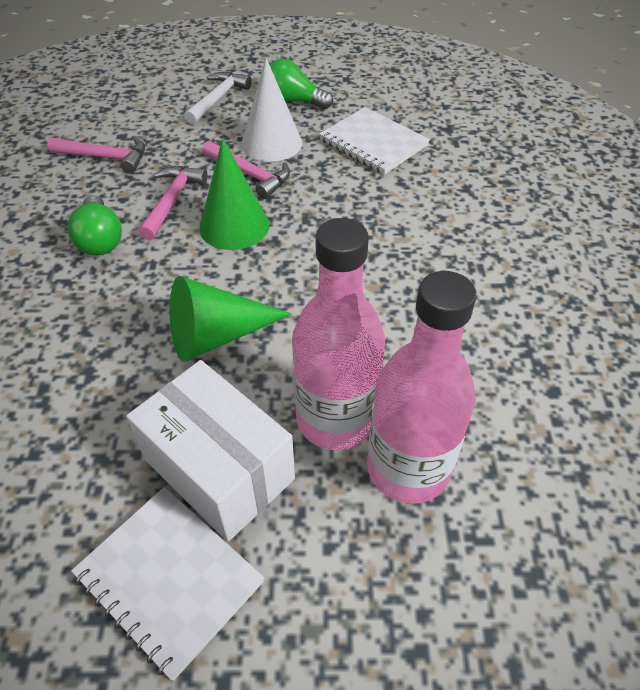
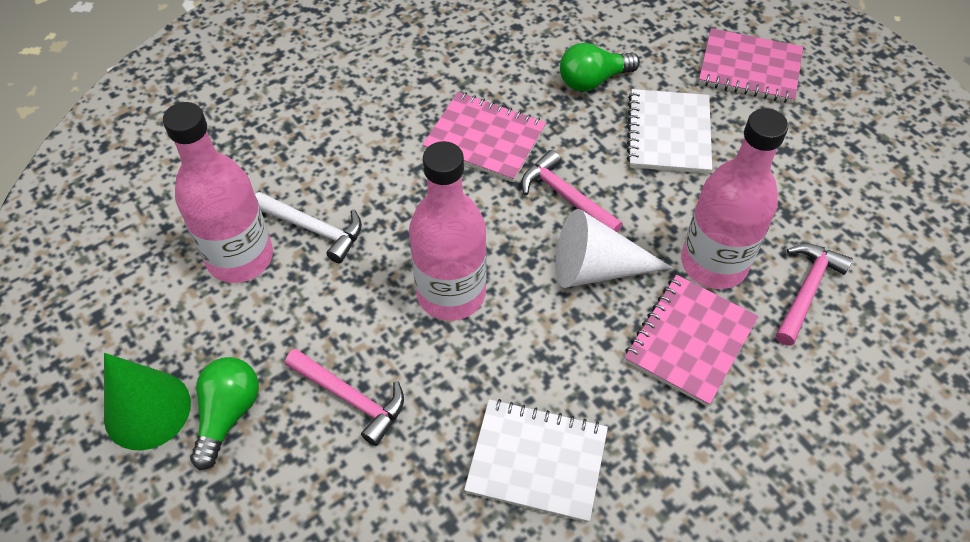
green cone: 2 -> 1
pink bottle: 2 -> 3
pink notebook: 0 -> 3
white box: 1 -> 0

